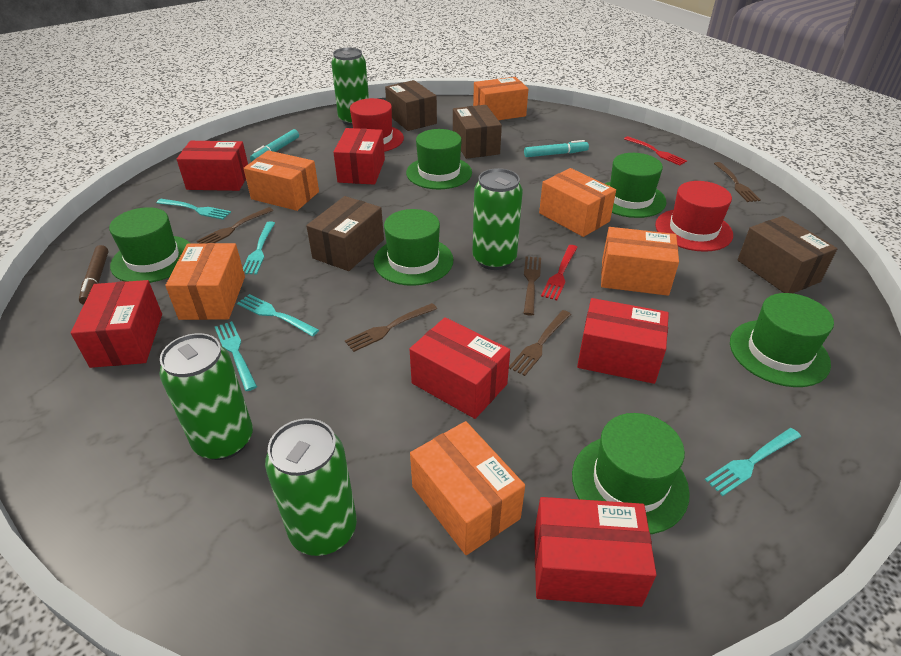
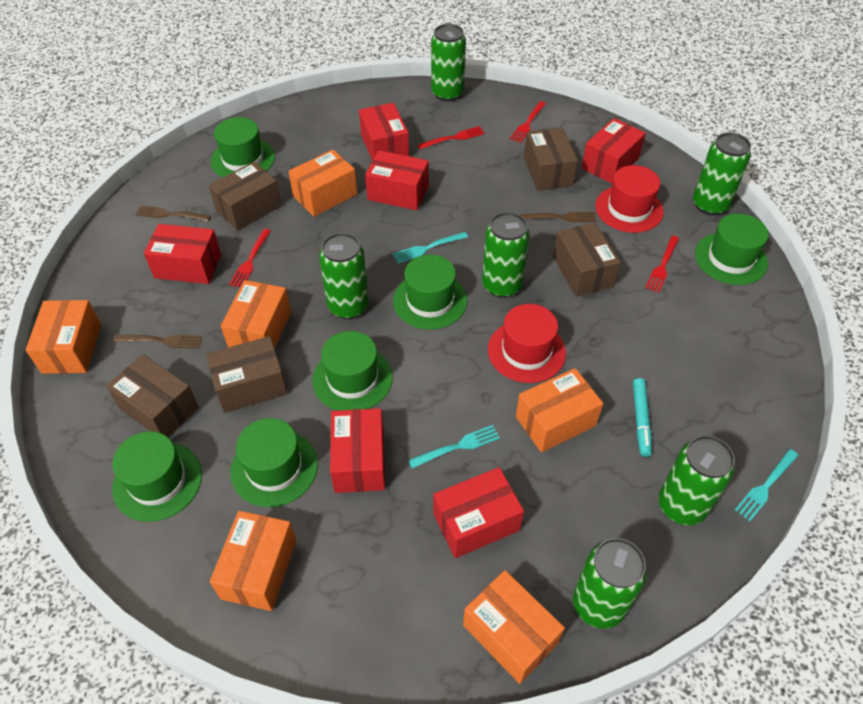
brown box: 4 -> 5
brown fork: 5 -> 3
brown marker: 1 -> 0
green can: 4 -> 6
red fork: 2 -> 4
turquoise fork: 5 -> 3
turquoise marker: 2 -> 1

